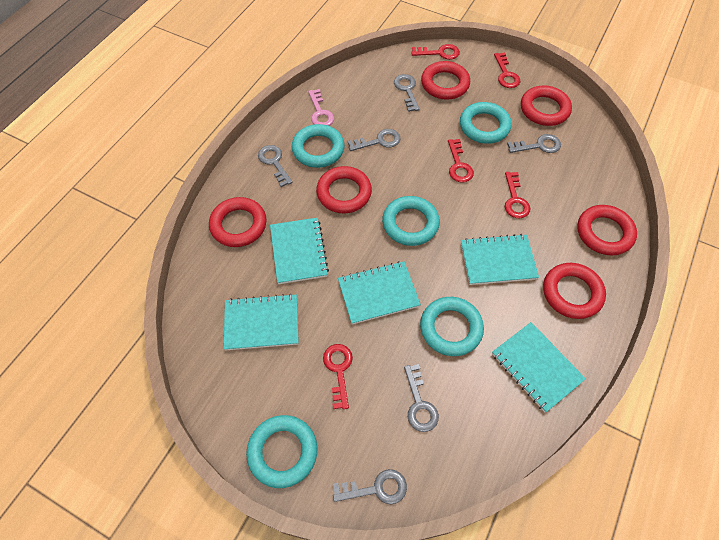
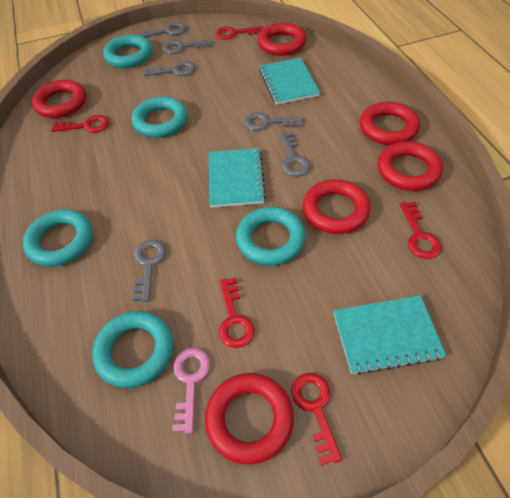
turquoise notebook: 5 -> 3

